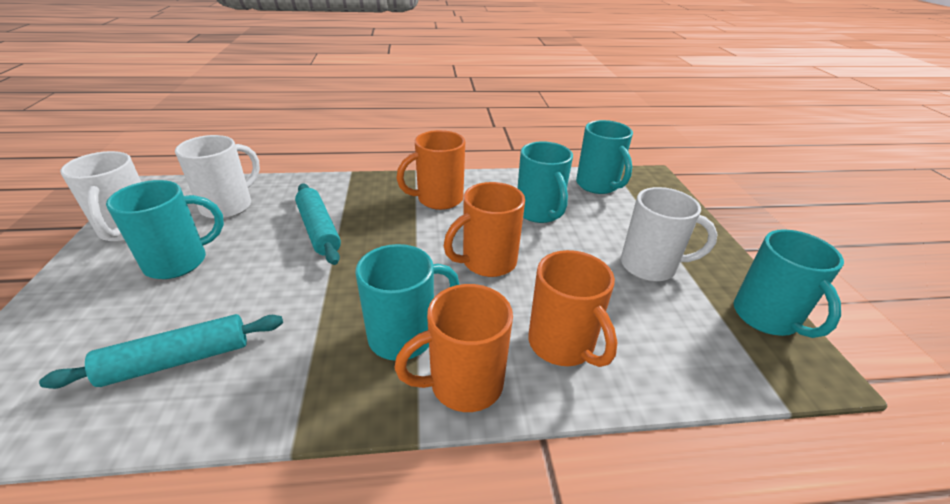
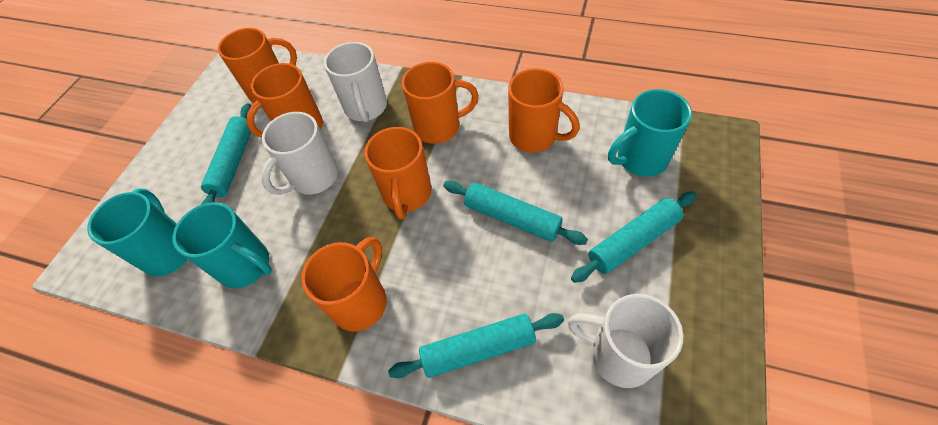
orange mug: 4 -> 6
turquoise mug: 5 -> 3
turquoise rolling pin: 2 -> 4

